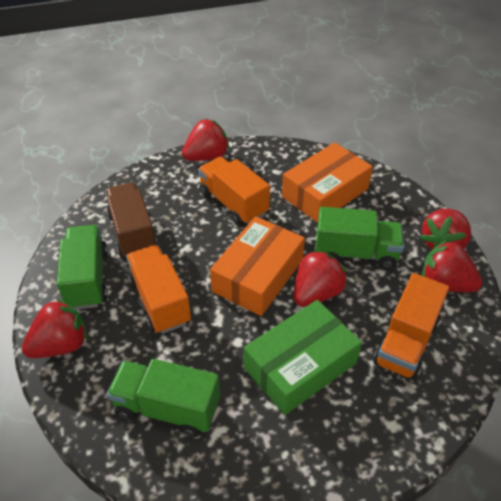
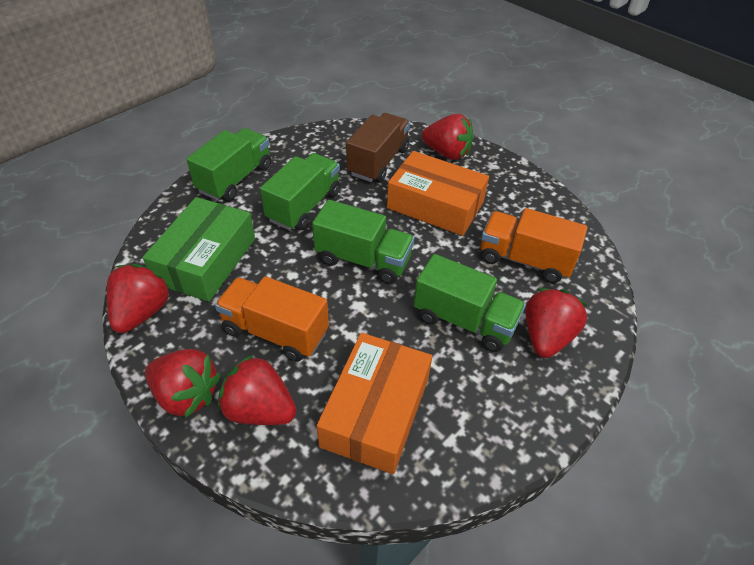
green truck: 3 -> 4
orange truck: 3 -> 2

